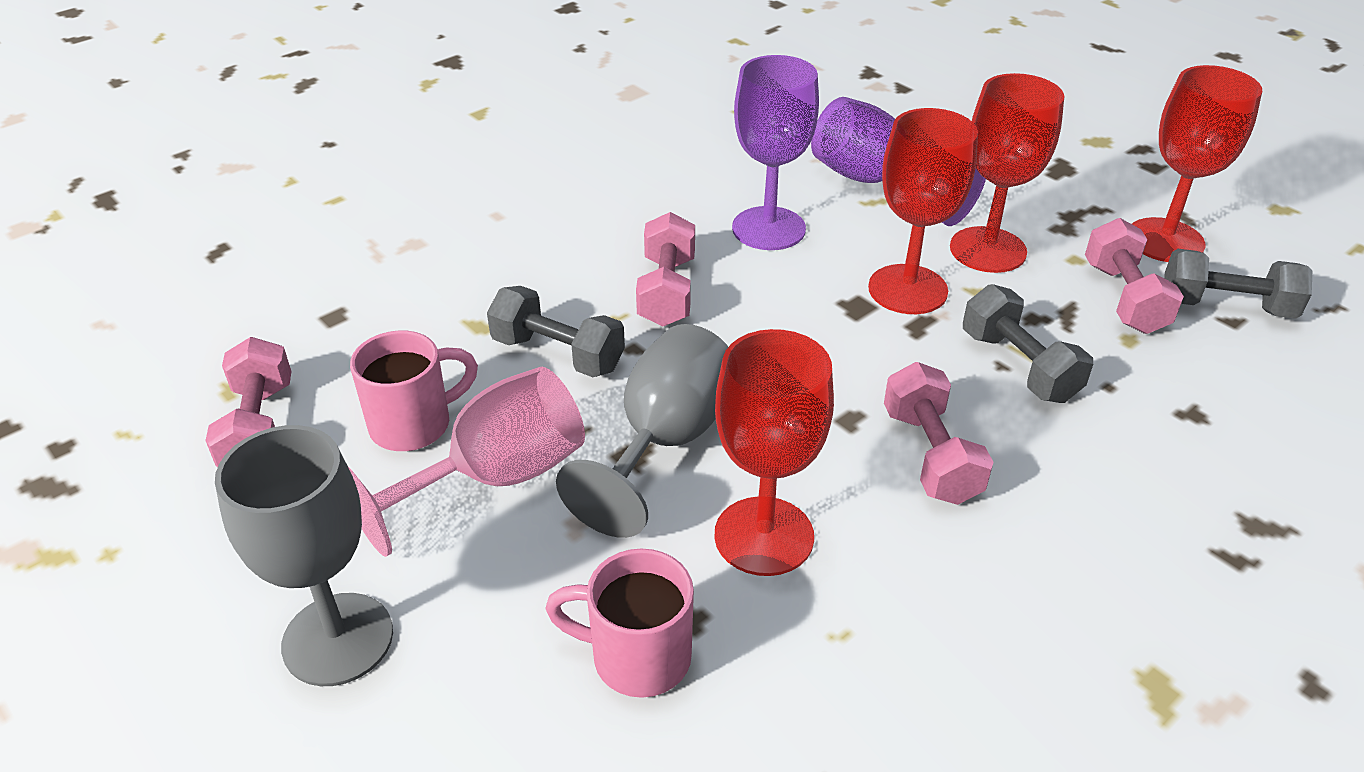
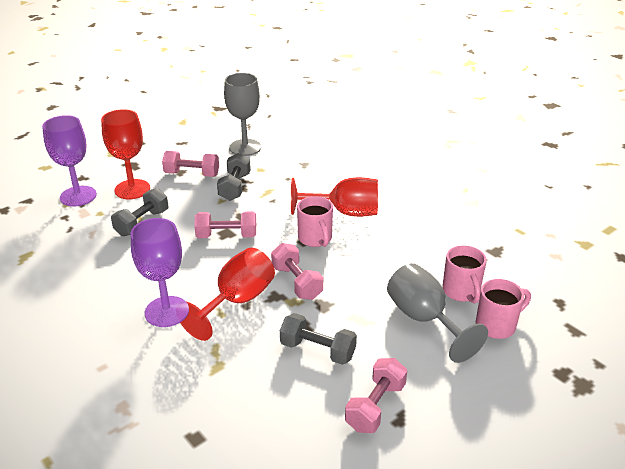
pink goblet: 1 -> 0
pink mug: 2 -> 3
red goblet: 4 -> 3

